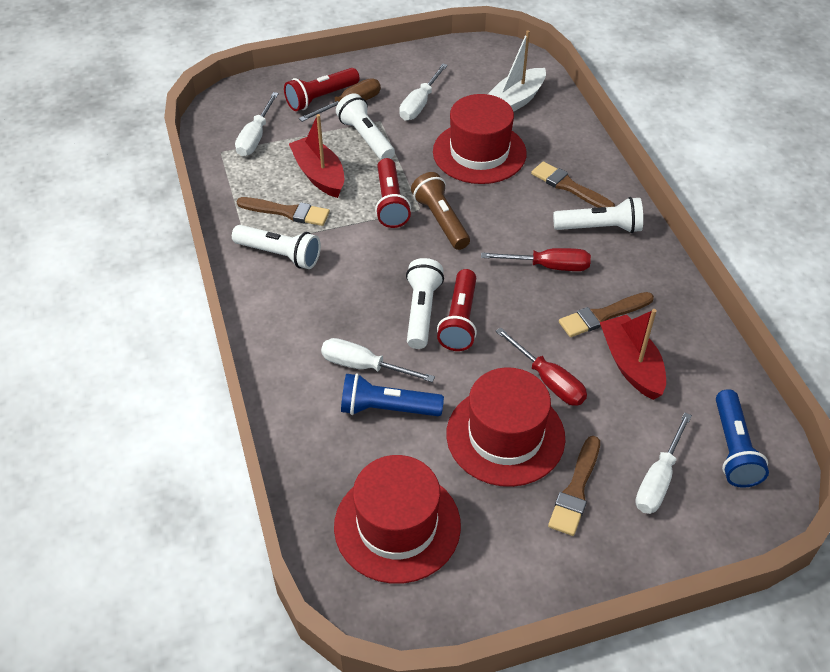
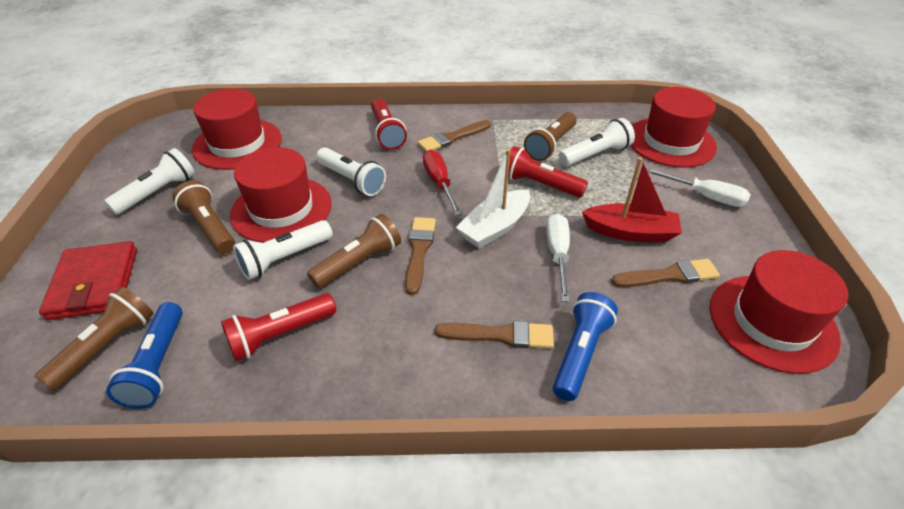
brown flashlight: 1 -> 4
brown screwdriver: 1 -> 0
red boat: 2 -> 1
red hat: 3 -> 4
red screwdriver: 2 -> 1
red wallet: 0 -> 1
white screwdriver: 4 -> 2

